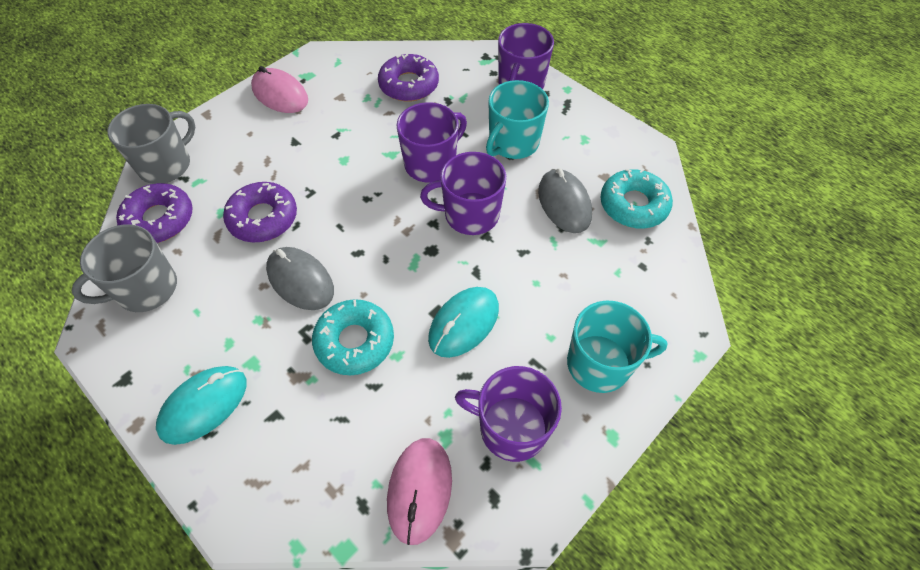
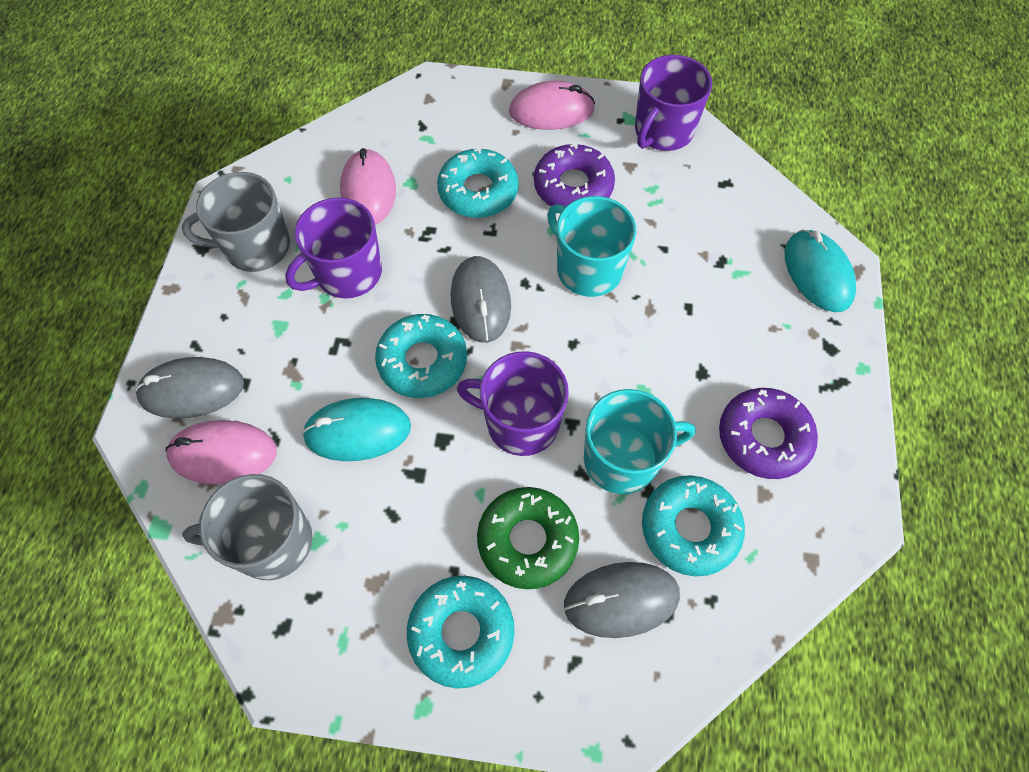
green donut: 0 -> 1
grey mouse: 2 -> 3
pink mouse: 2 -> 3
purple donut: 3 -> 2
purple mug: 4 -> 3
turquoise donut: 2 -> 4

